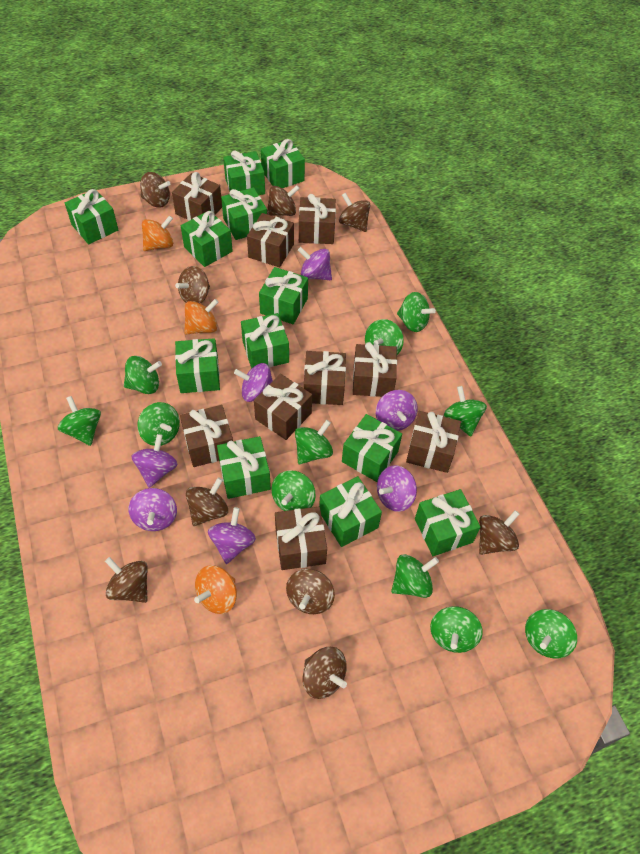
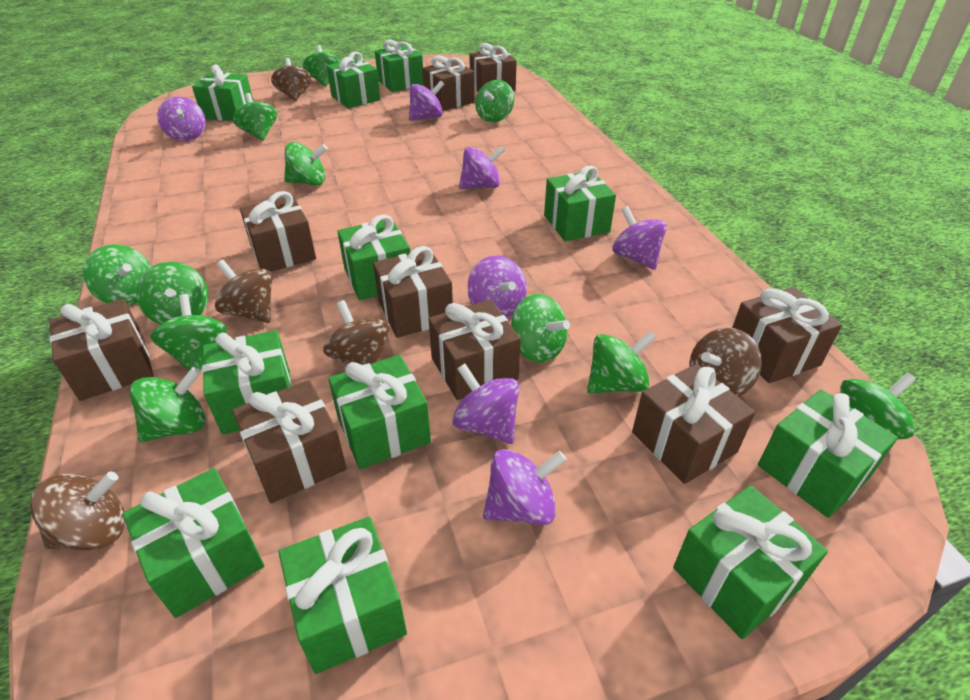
brown spinning top: 9 -> 5
green gift: 12 -> 11
orange spinning top: 3 -> 0

